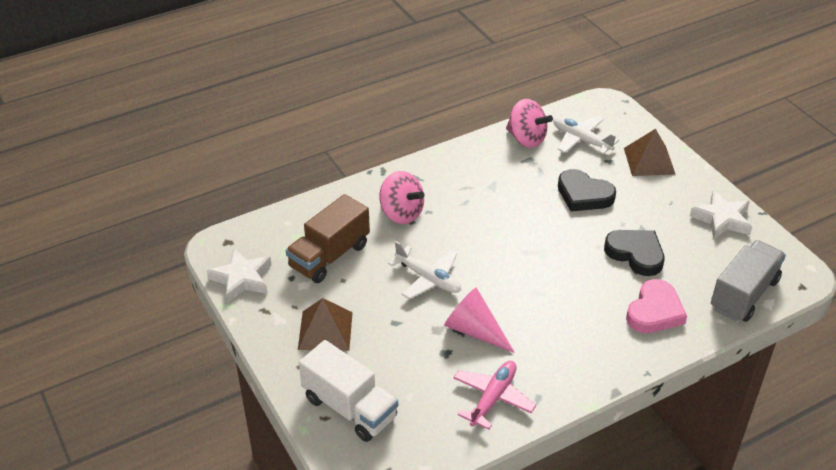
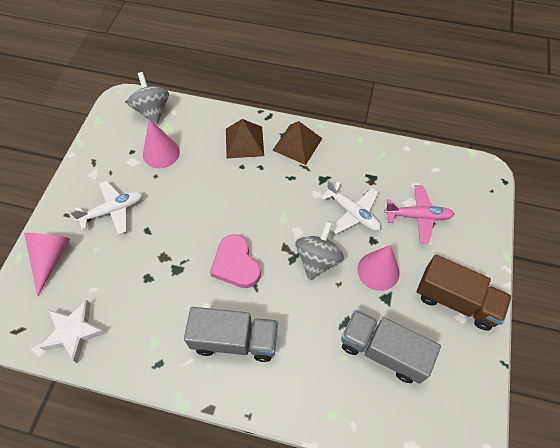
black heart: 2 -> 0
grey spinning top: 0 -> 2
grey truck: 1 -> 2
pink cone: 1 -> 3
pink spinning top: 2 -> 0
white star: 2 -> 1
white truck: 1 -> 0

